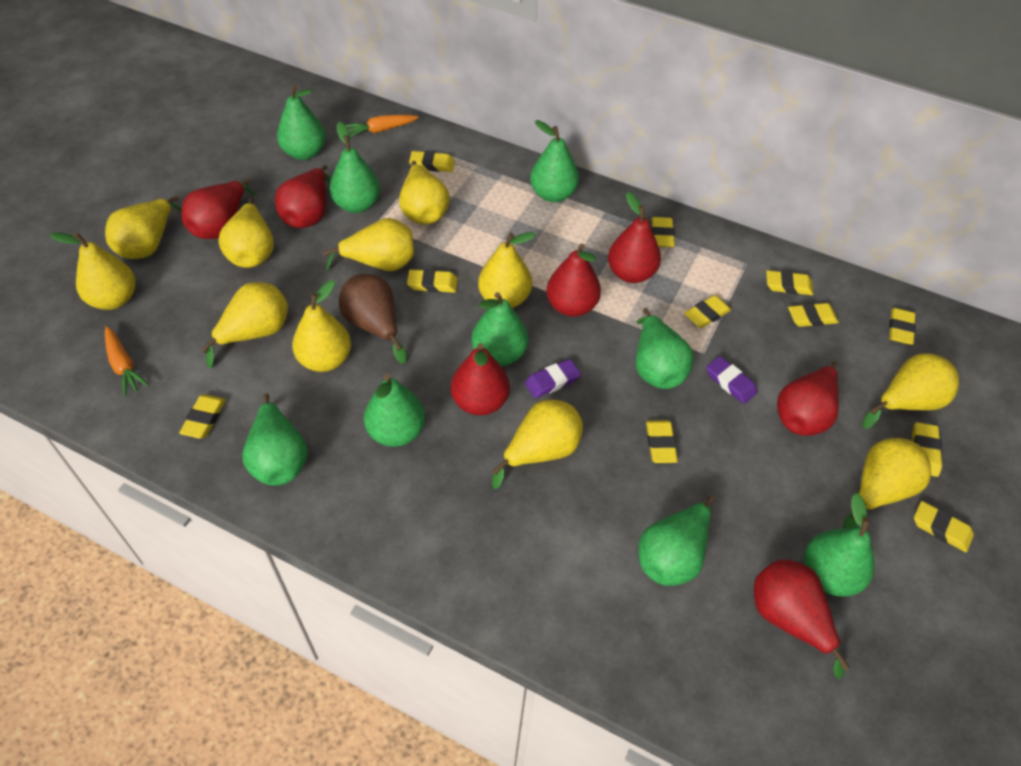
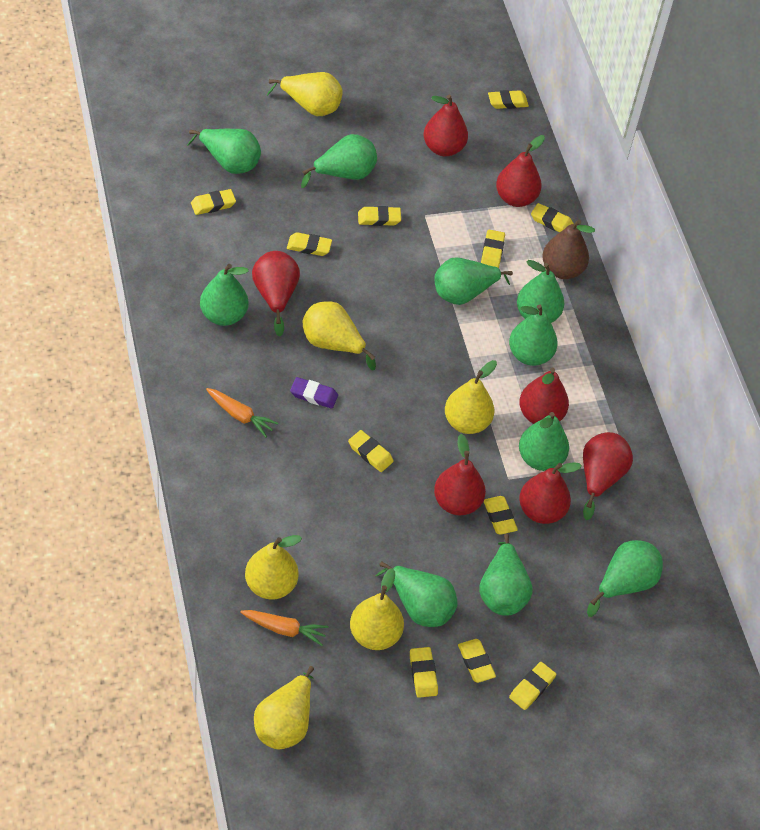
green pear: 9 -> 10
purple eraser: 2 -> 1
yellow pear: 11 -> 6

